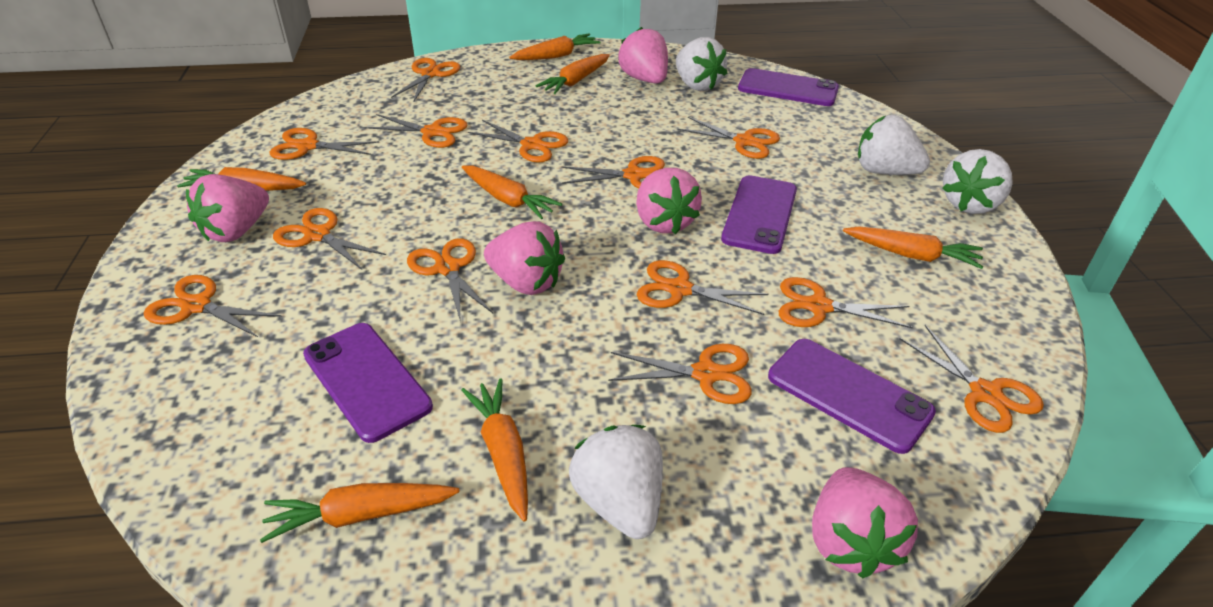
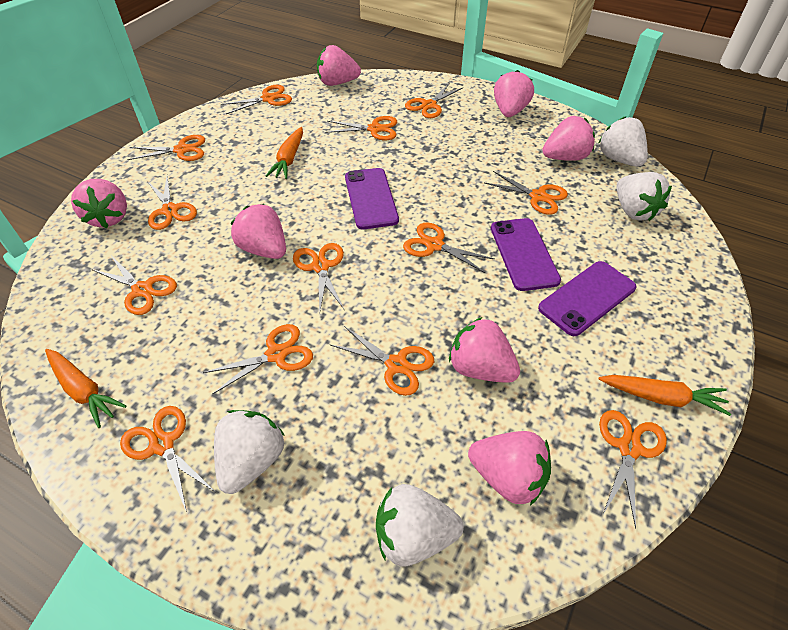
orange carrot: 7 -> 3
pink strawberry: 5 -> 7
purple phone: 4 -> 3

